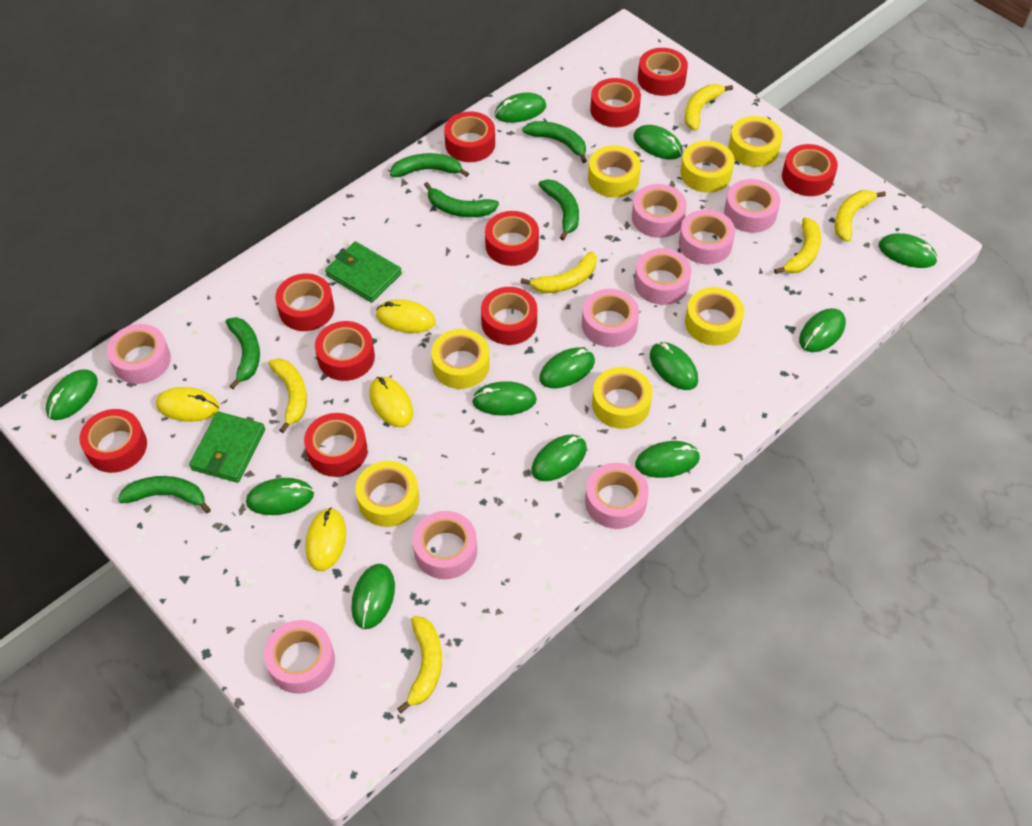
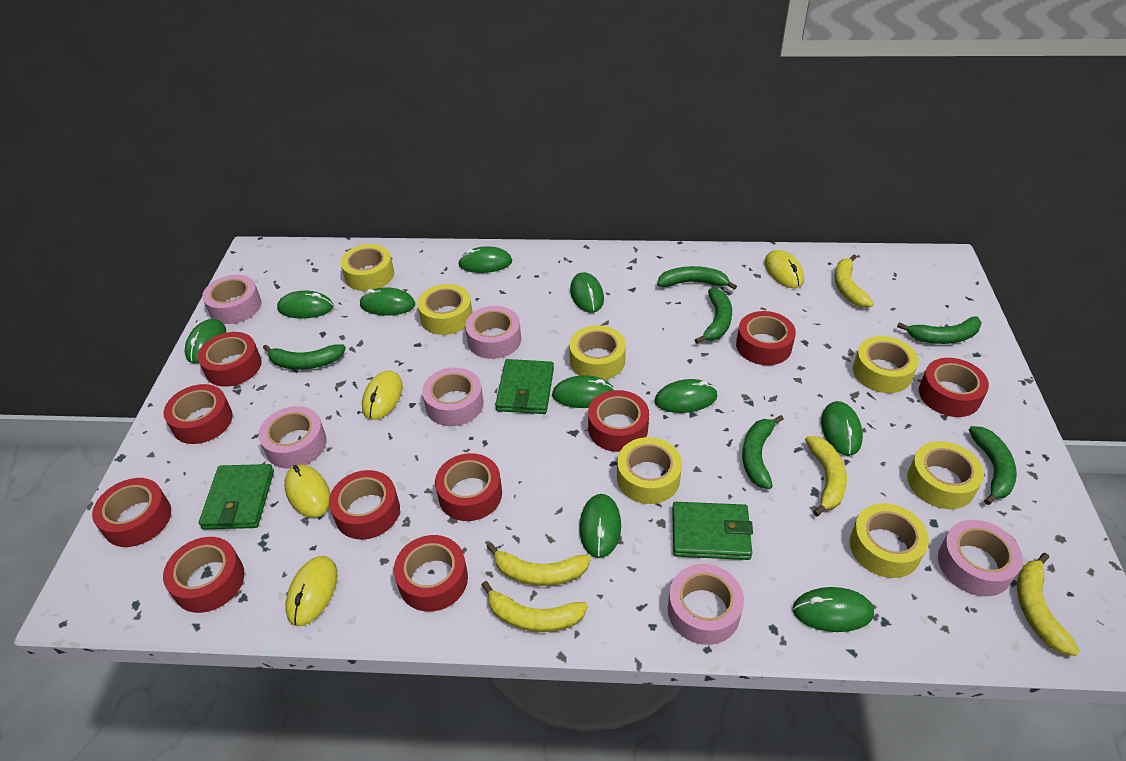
green mouse: 12 -> 10
green wallet: 2 -> 3
pink tape: 9 -> 6
yellow banana: 6 -> 5

